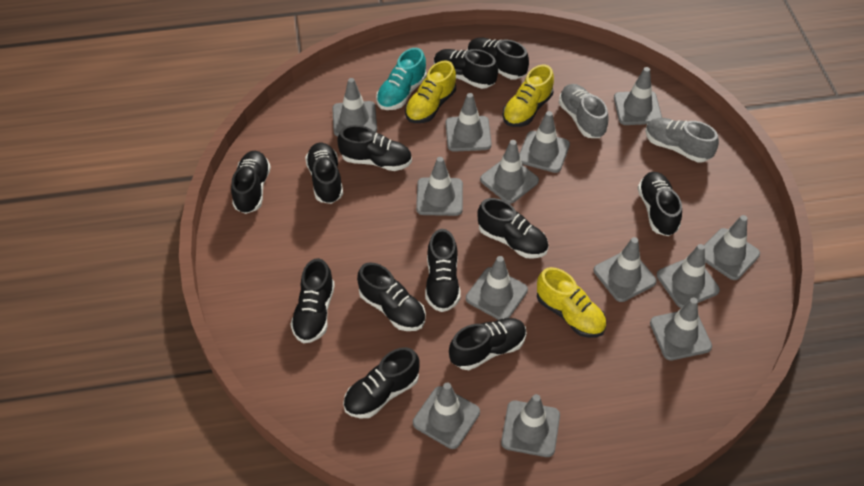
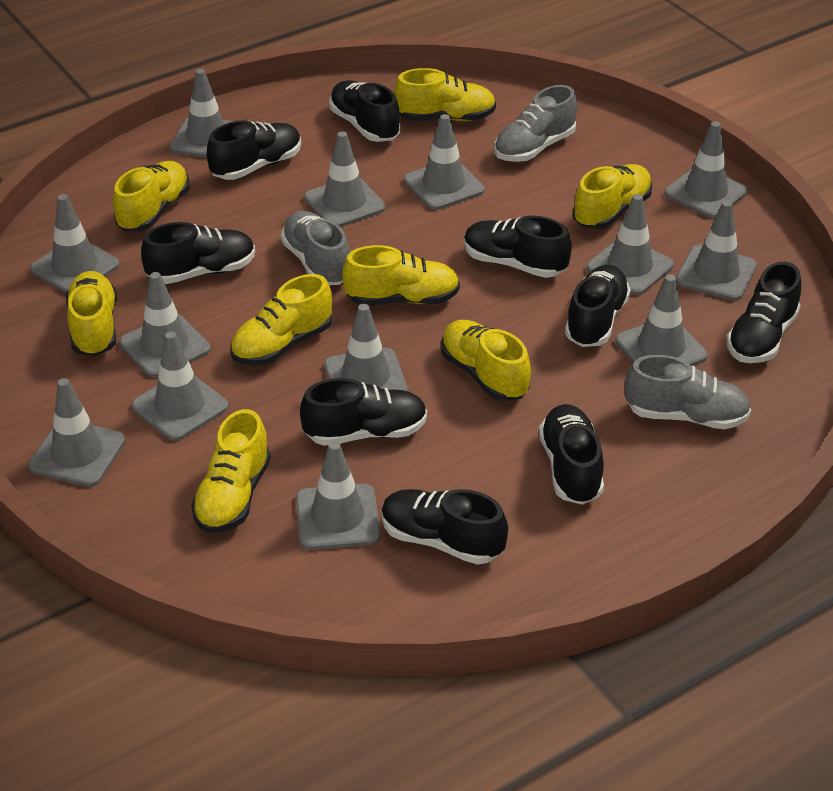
black shoe: 12 -> 9
grey shoe: 2 -> 3
turquoise shoe: 1 -> 0
yellow shoe: 3 -> 8

